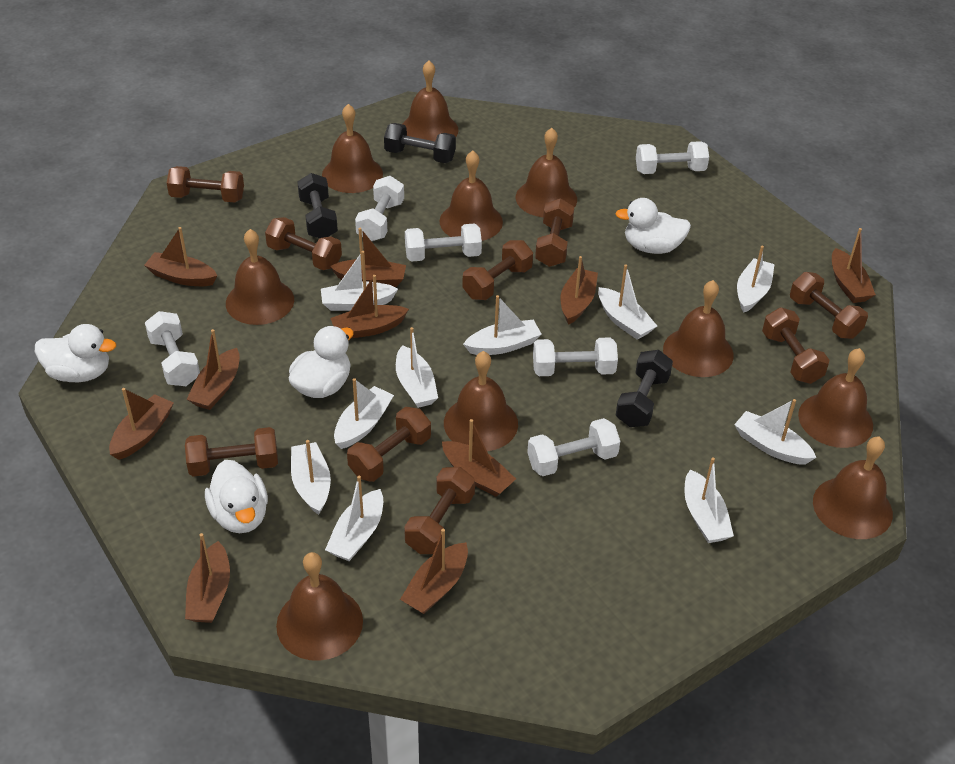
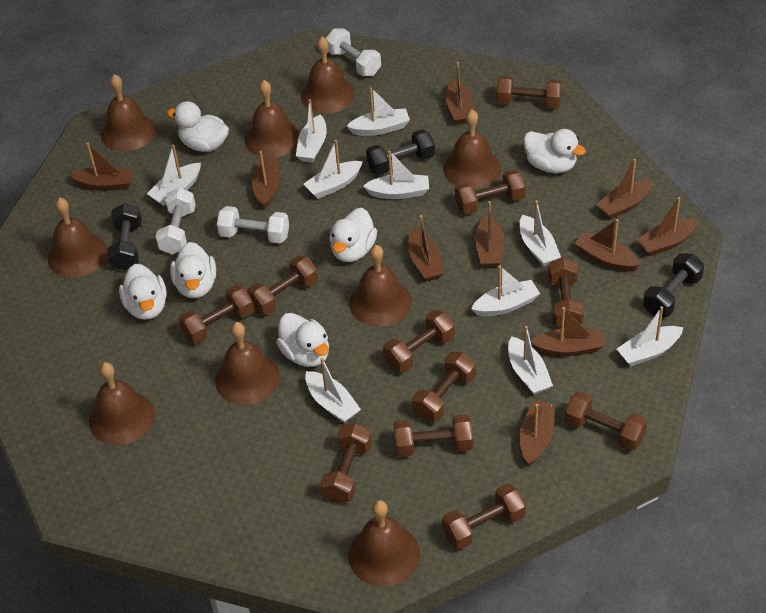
brown bell: 10 -> 9
brown dumbbell: 9 -> 11
white duck: 4 -> 6
white dumbbell: 6 -> 3

